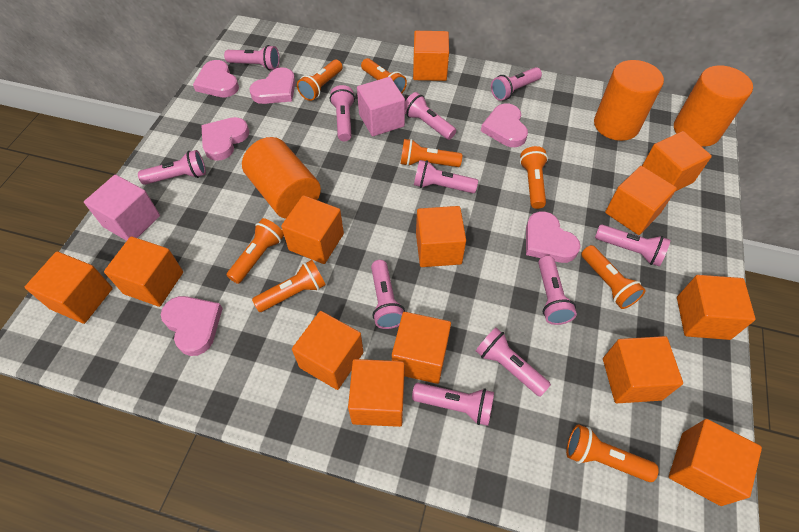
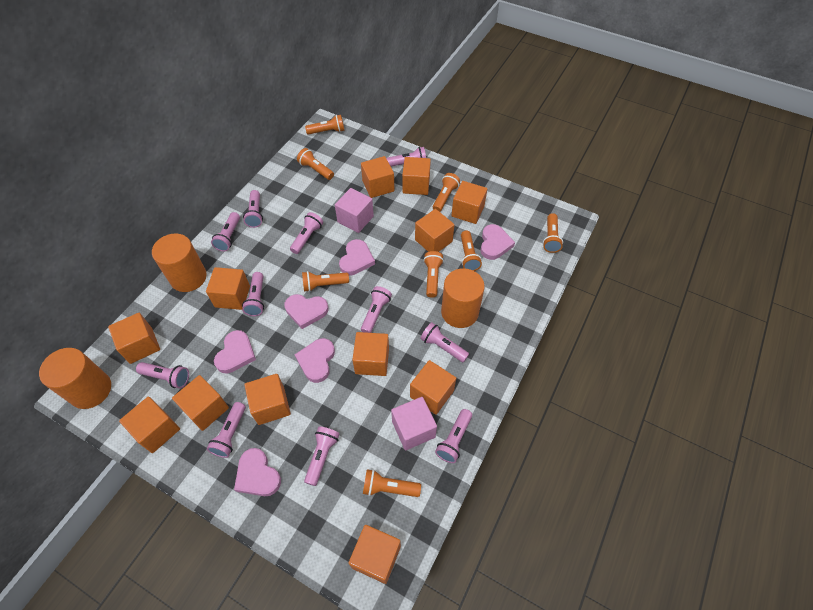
orange cube: 13 -> 12

